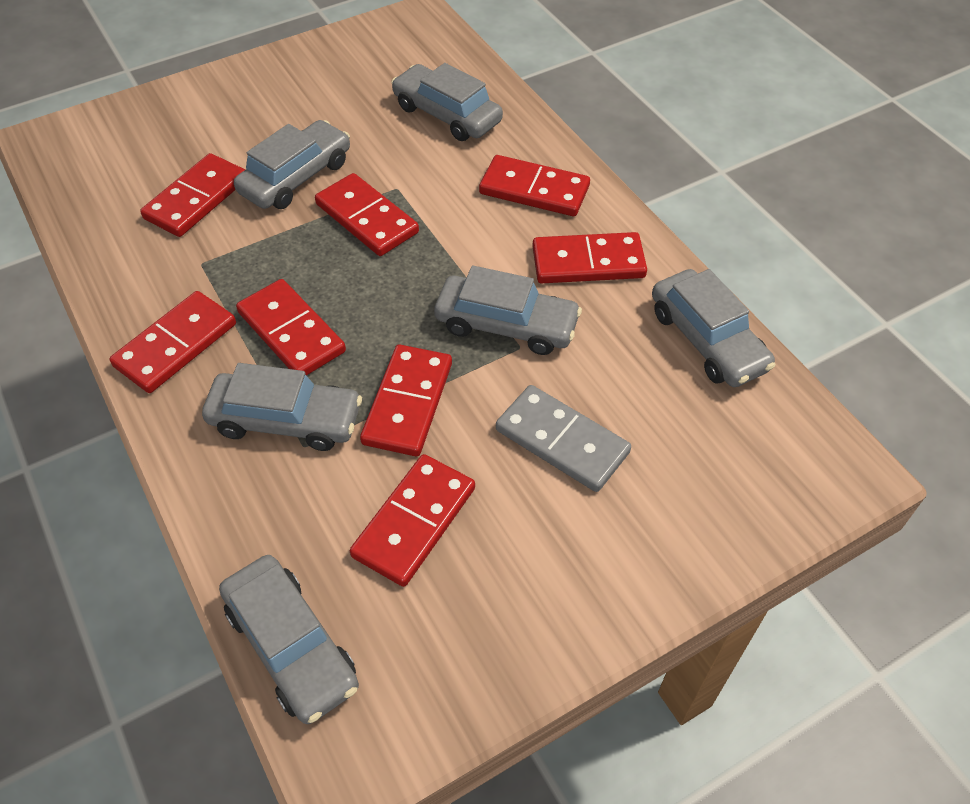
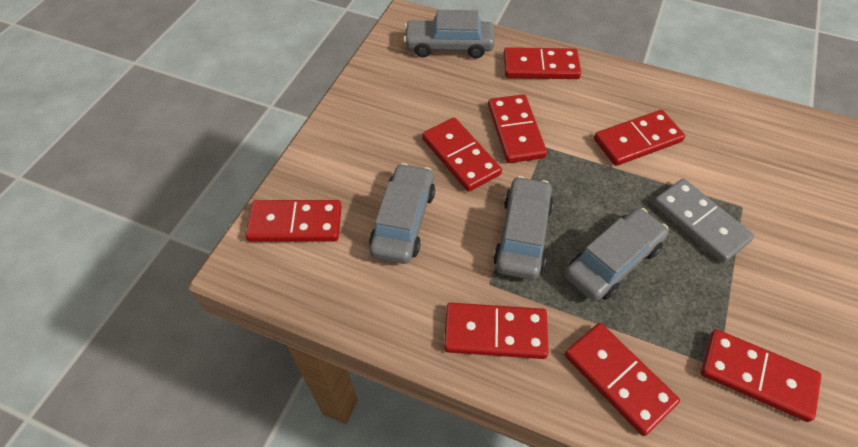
grey car: 6 -> 4

